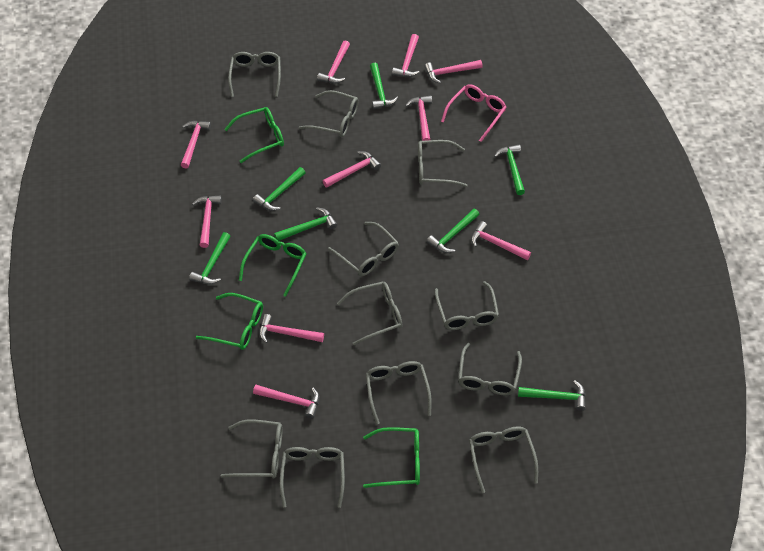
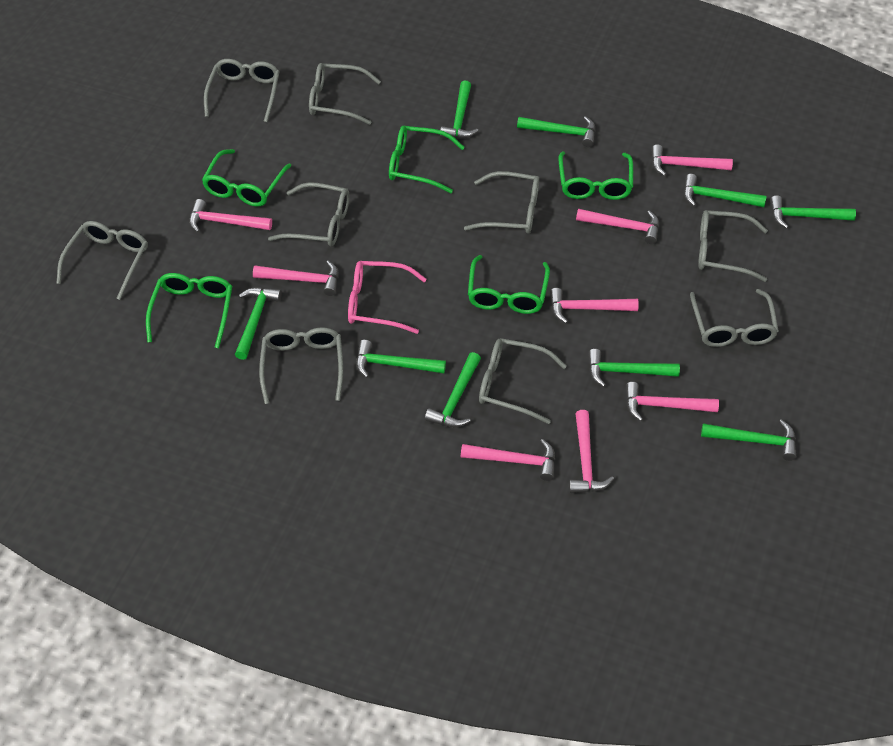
green glasses: 4 -> 5
green hammer: 7 -> 9
grey glasses: 11 -> 9
pink hammer: 10 -> 8

